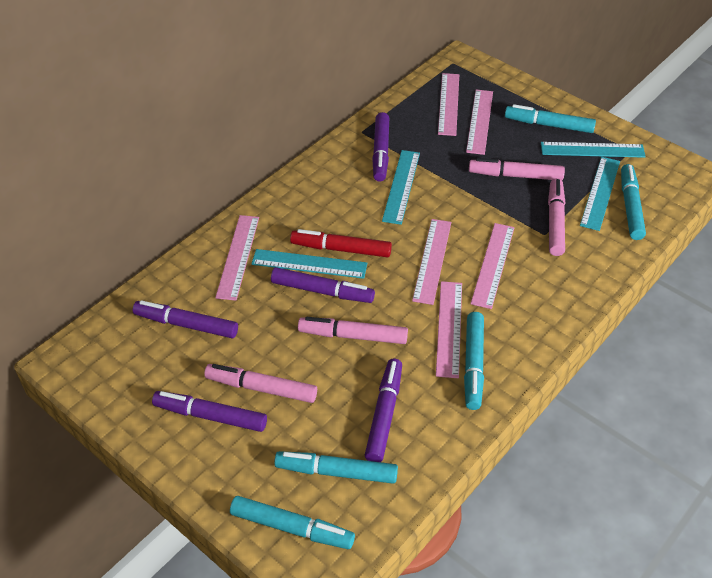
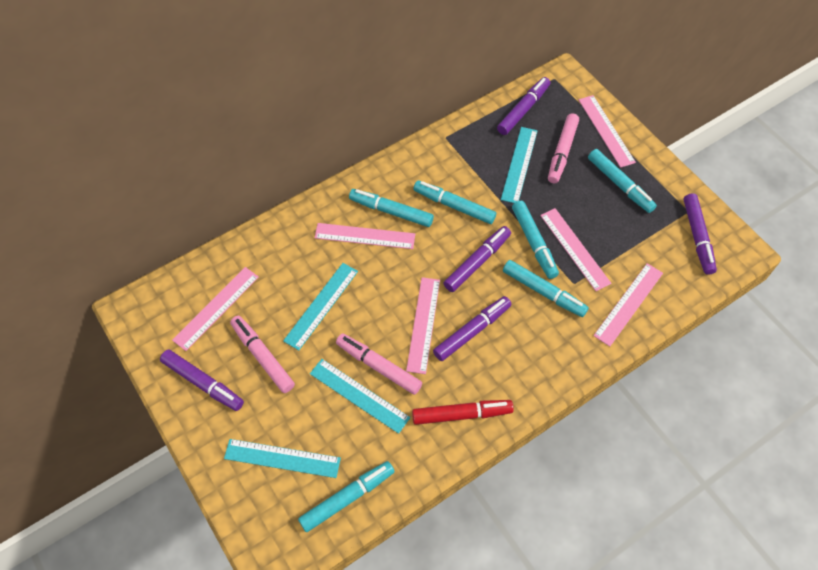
pink marker: 4 -> 3
turquoise marker: 5 -> 6

